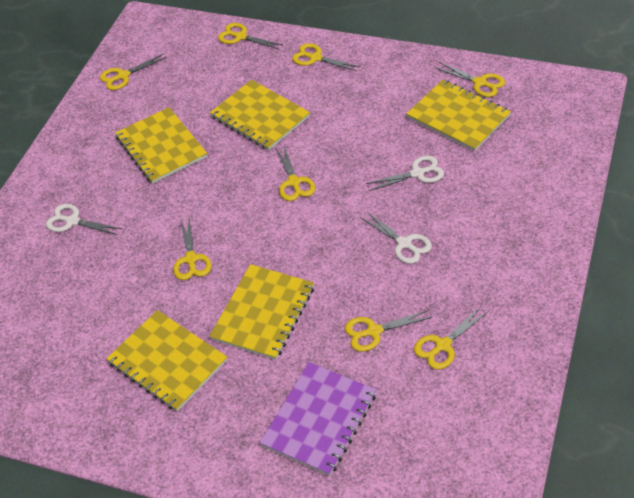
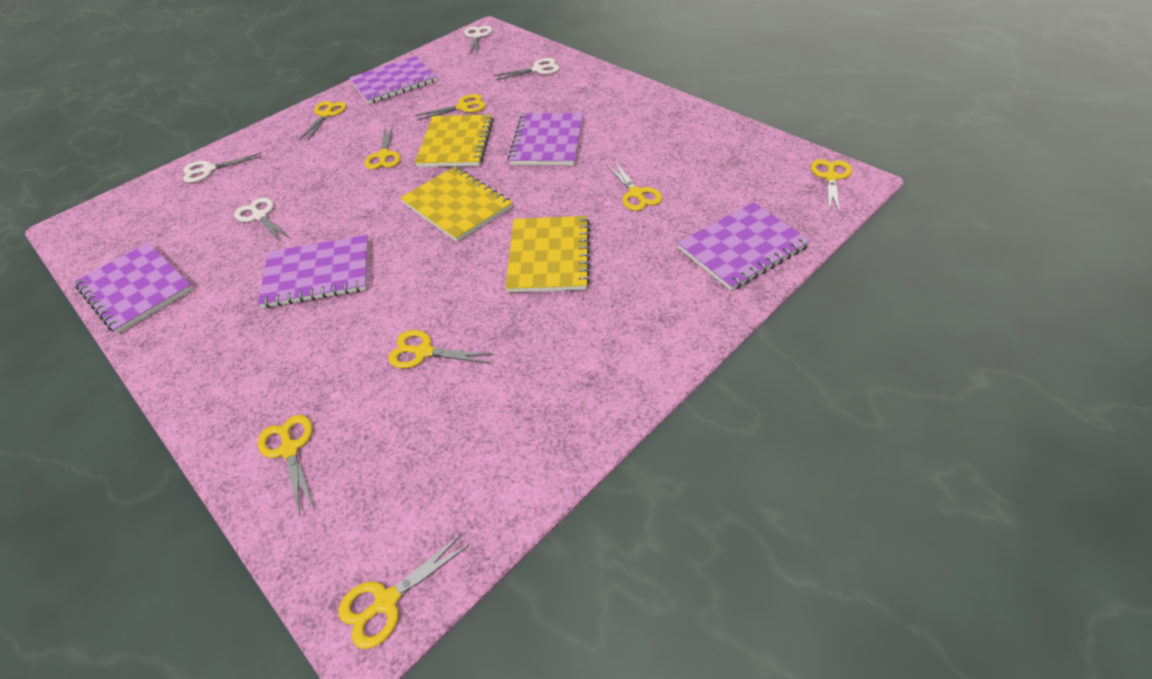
purple notebook: 1 -> 5
white scissors: 3 -> 4
yellow notebook: 5 -> 3

